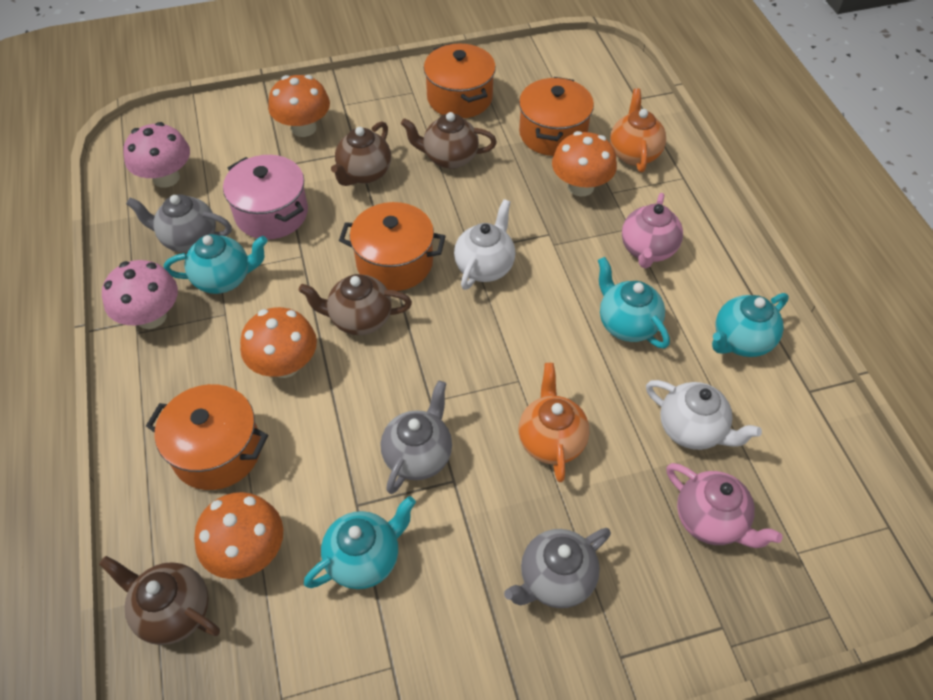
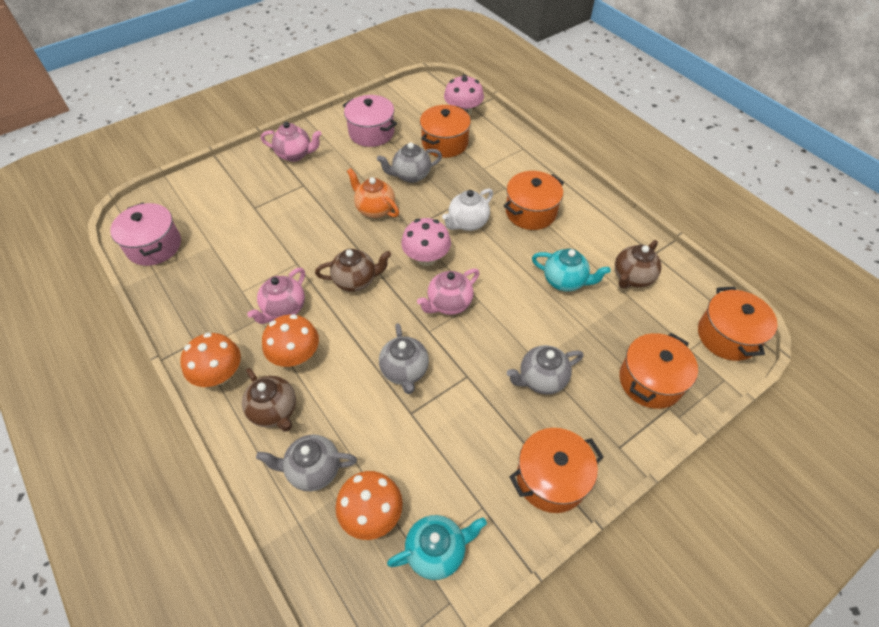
brown teapot: 4 -> 3
grey teapot: 3 -> 4
orange mushroom: 4 -> 3
orange pot: 4 -> 5
orange teapot: 2 -> 1
pink pot: 1 -> 2
pink teapot: 2 -> 3
turquoise teapot: 4 -> 2
white teapot: 2 -> 1

